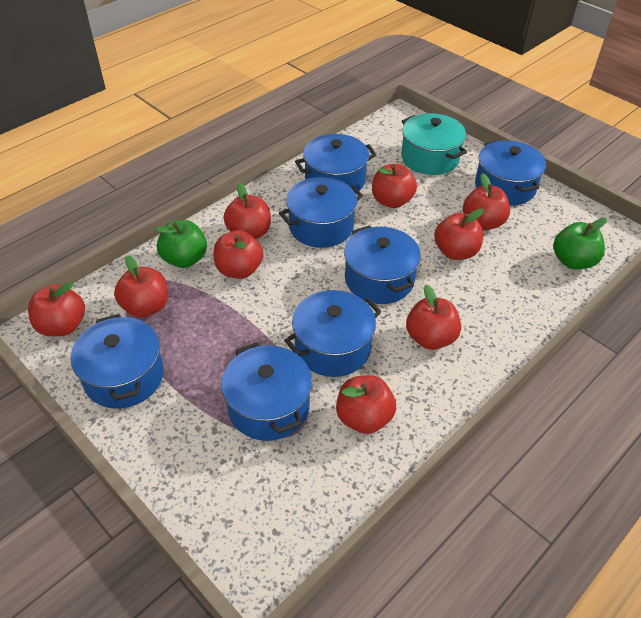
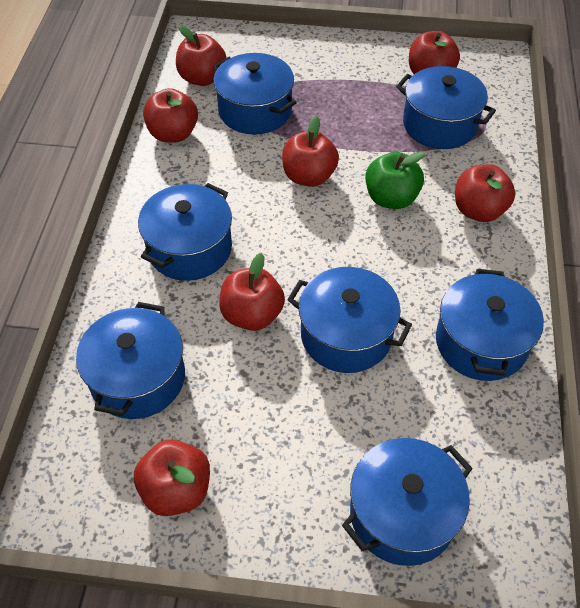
green apple: 2 -> 1
red apple: 9 -> 7
turquoise pot: 1 -> 0

